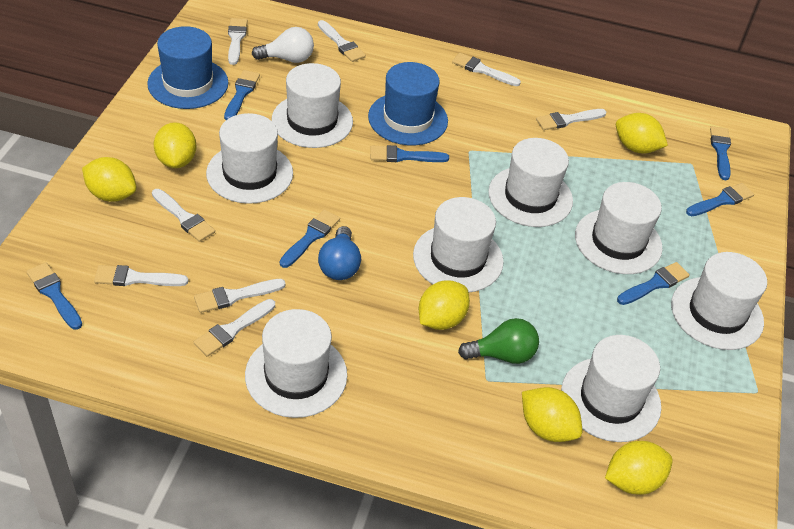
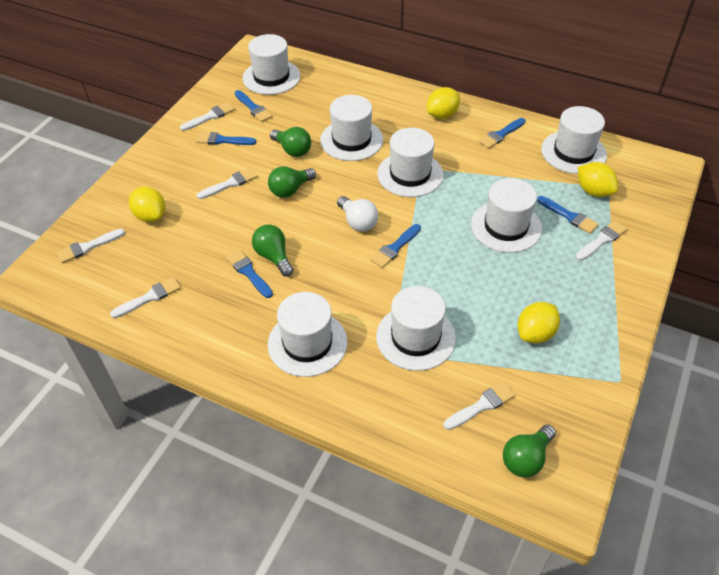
blue brush: 7 -> 6
blue hat: 2 -> 0
blue light bulb: 1 -> 0
green light bulb: 1 -> 4
white brush: 8 -> 6
white hat: 8 -> 7
yellow lemon: 6 -> 4

